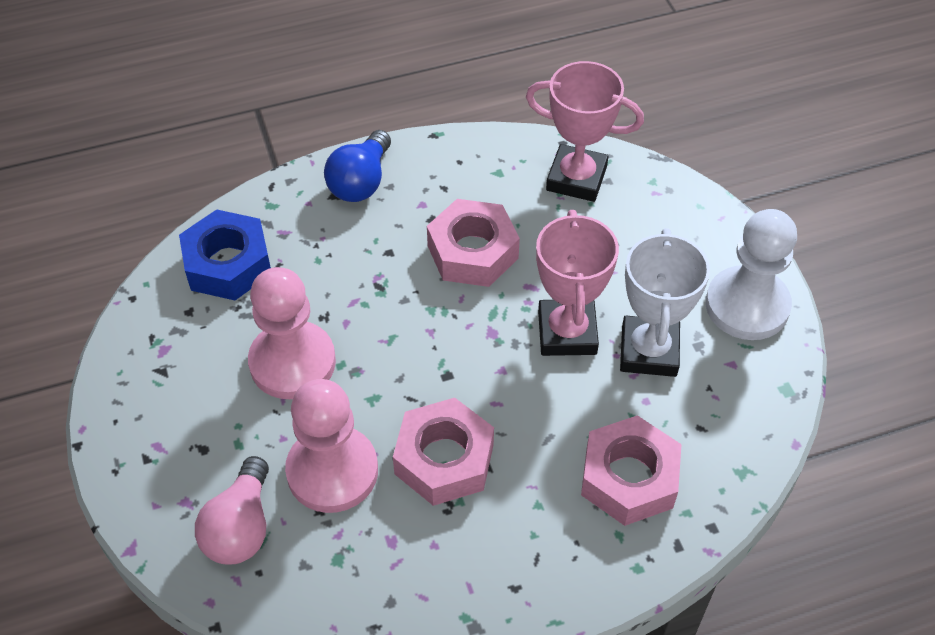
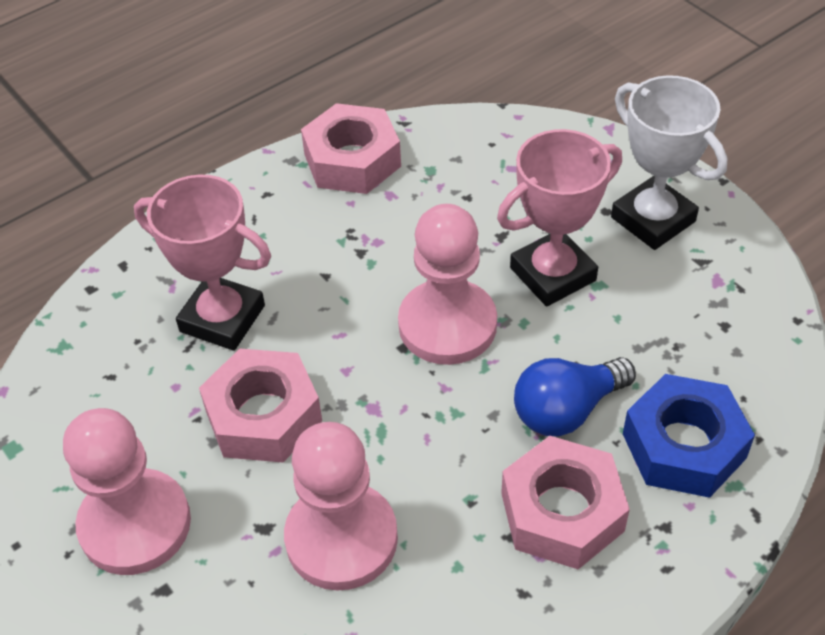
pink light bulb: 1 -> 0
pink pawn: 2 -> 3
white pawn: 1 -> 0

